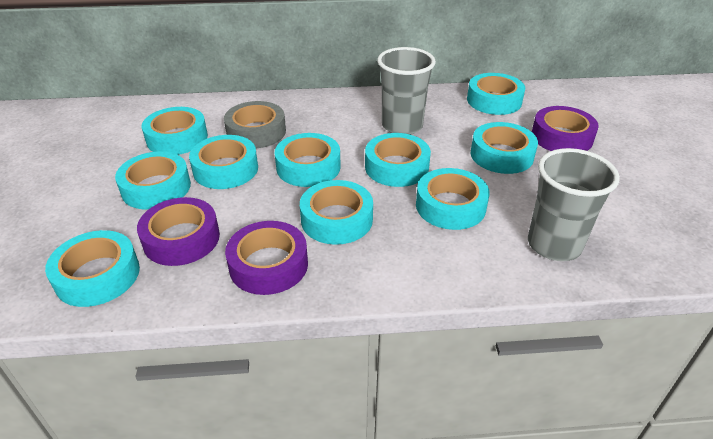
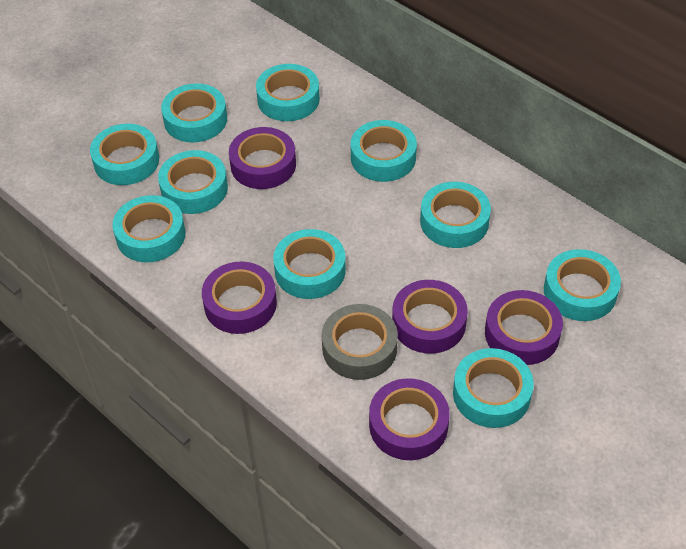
grey cup: 2 -> 0
purple tape: 3 -> 5

